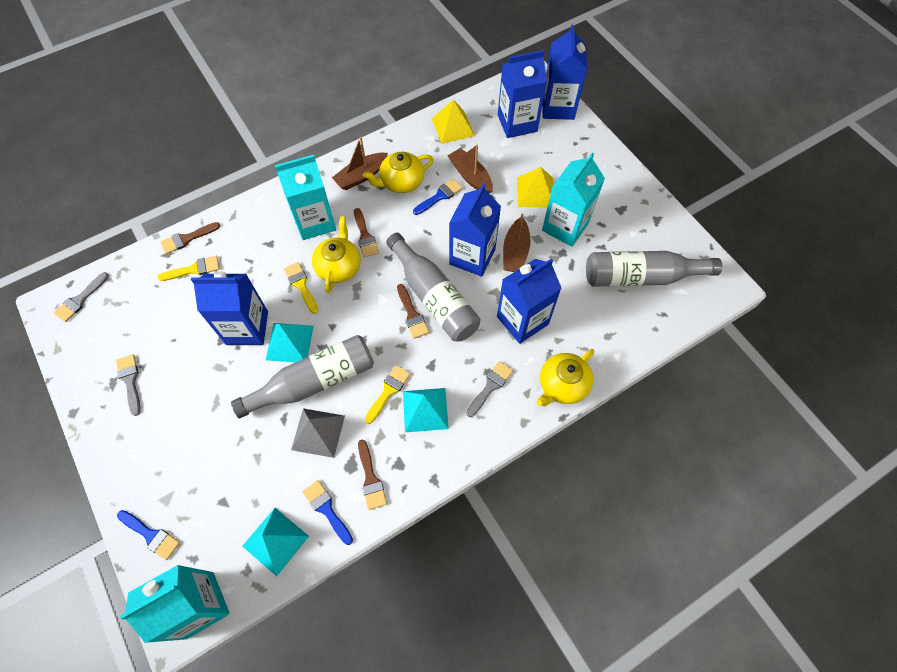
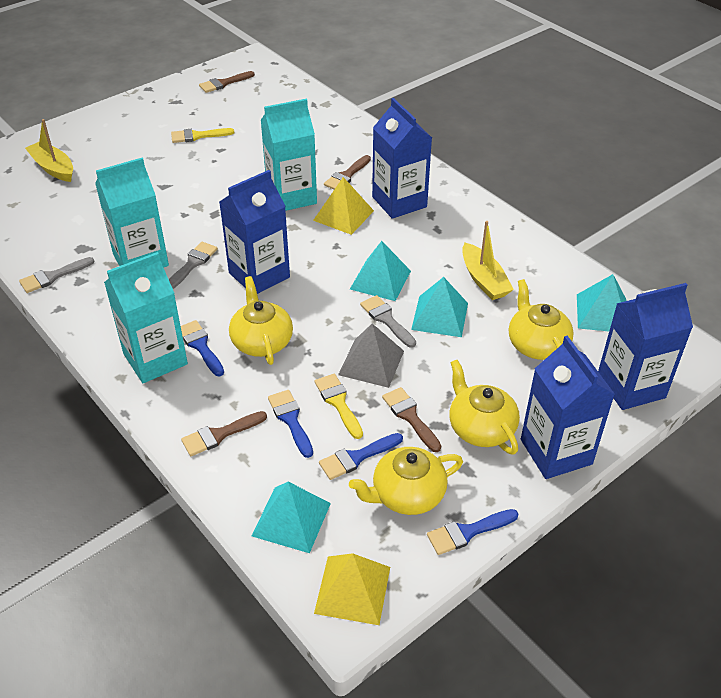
blue brush: 3 -> 4
blue carton: 5 -> 4
brown boat: 3 -> 0
grey bottle: 3 -> 0
turquoise pyramid: 3 -> 4
yellow boat: 0 -> 2
yellow brush: 3 -> 2
yellow teapot: 3 -> 4

